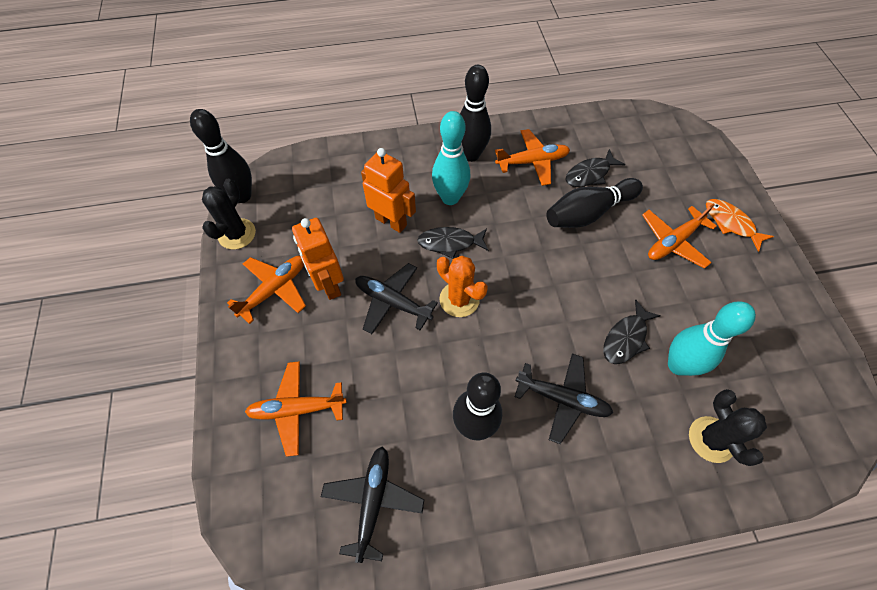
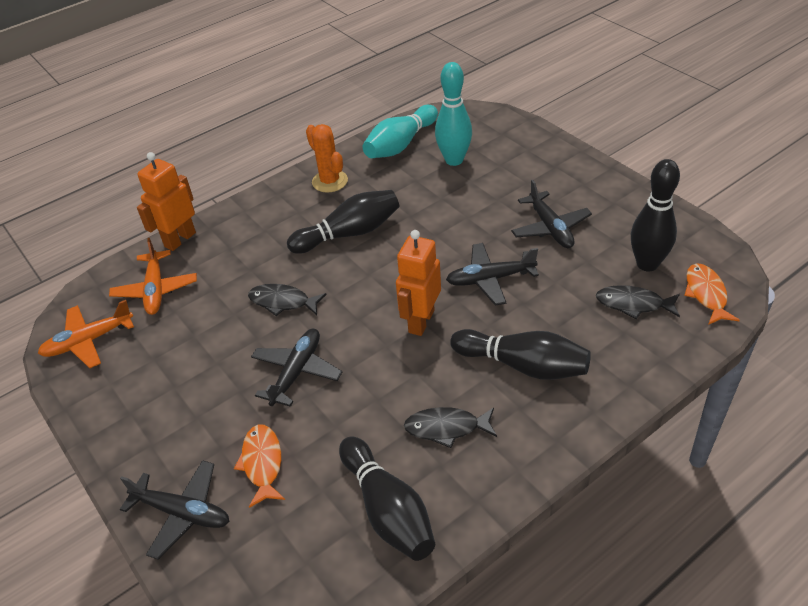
black cactus: 2 -> 0
black plane: 3 -> 4
orange fish: 1 -> 2
orange plane: 4 -> 2

